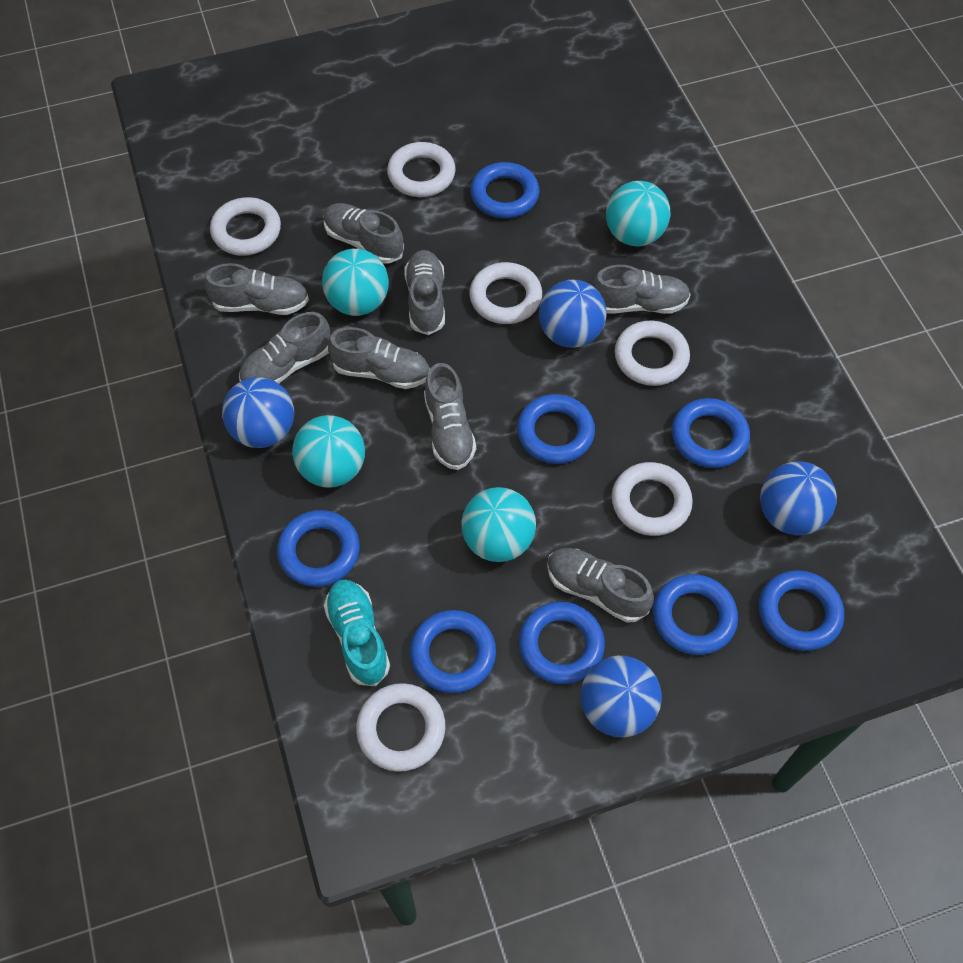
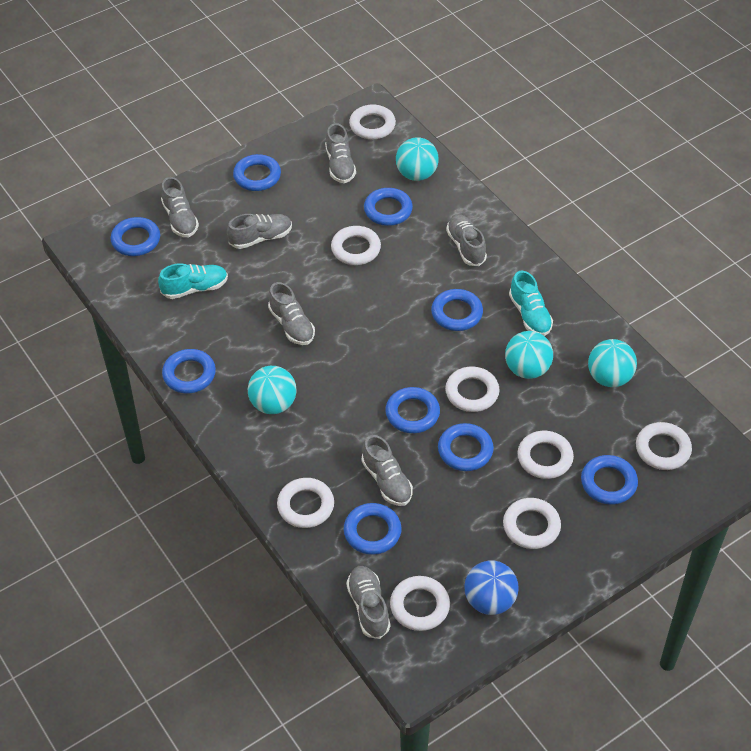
blue ball: 4 -> 1
blue ring: 8 -> 9
grey shoe: 8 -> 7
turquoise shoe: 1 -> 2
white ring: 6 -> 8

